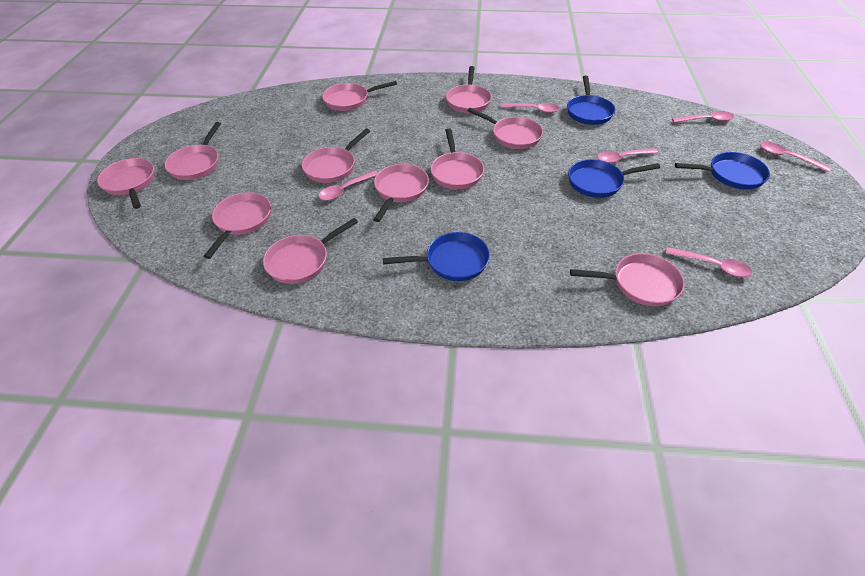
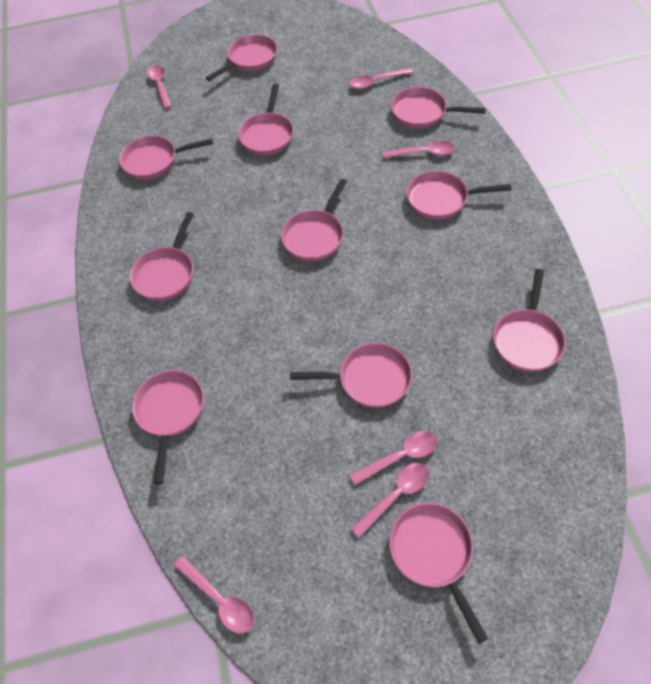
blue pan: 4 -> 0

